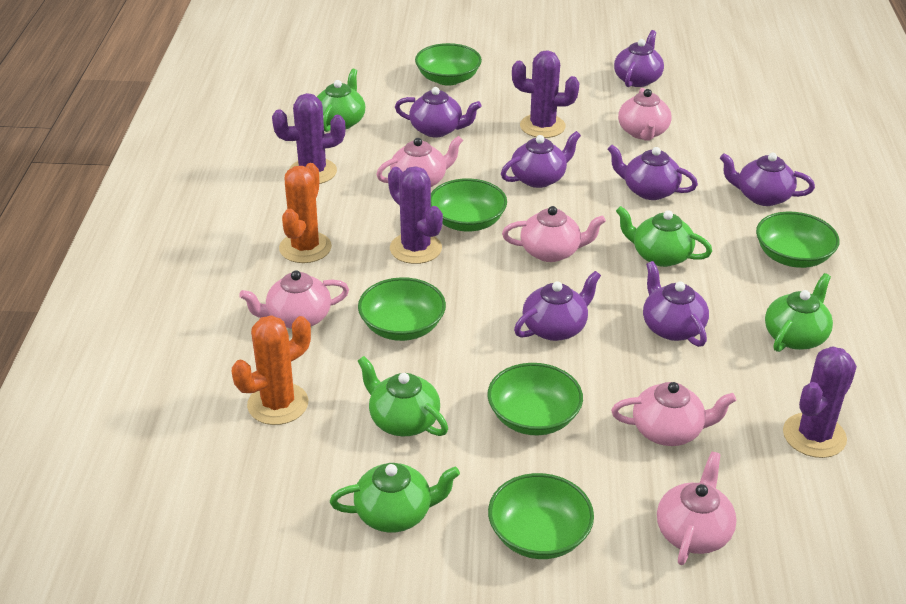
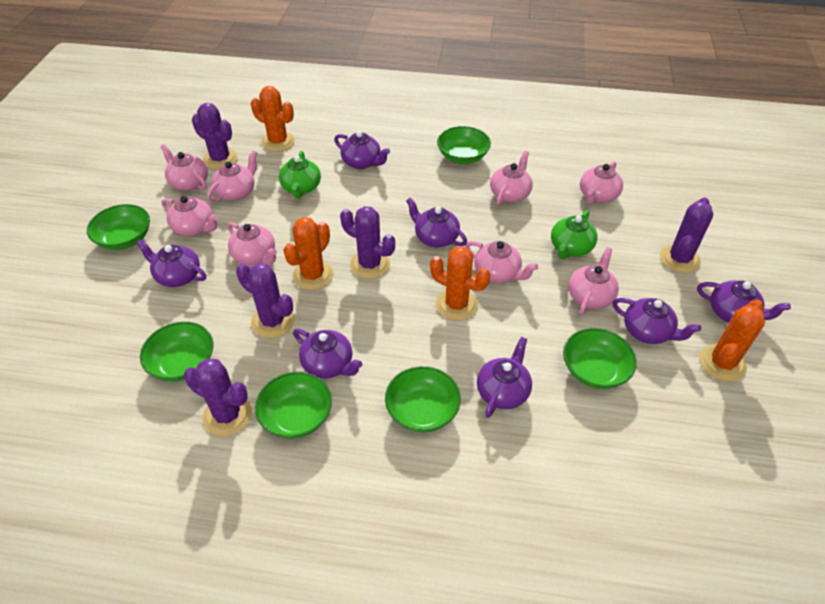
green teapot: 5 -> 2
orange cactus: 2 -> 4
pink teapot: 6 -> 8
purple cactus: 4 -> 5

